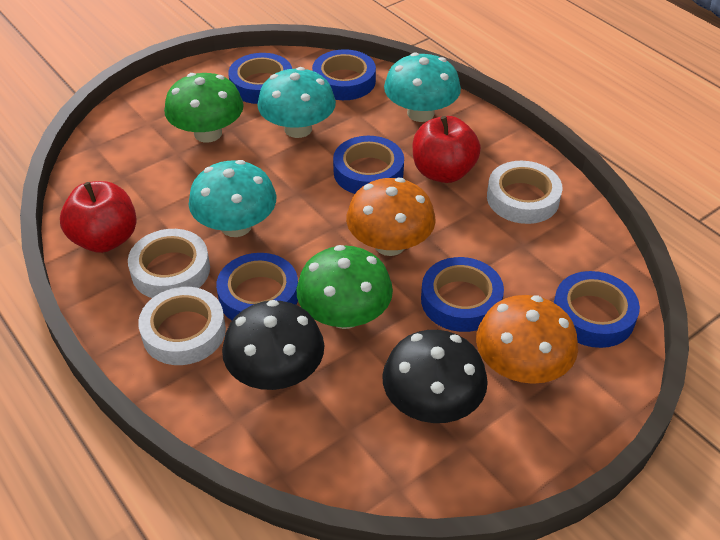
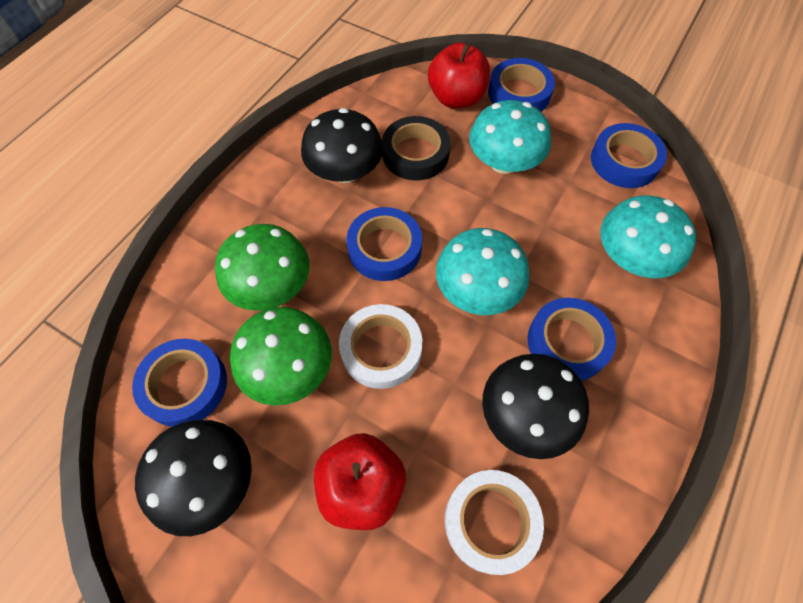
black mushroom: 2 -> 3
black tape: 0 -> 1
blue tape: 6 -> 5
orange mushroom: 2 -> 0
white tape: 3 -> 2

